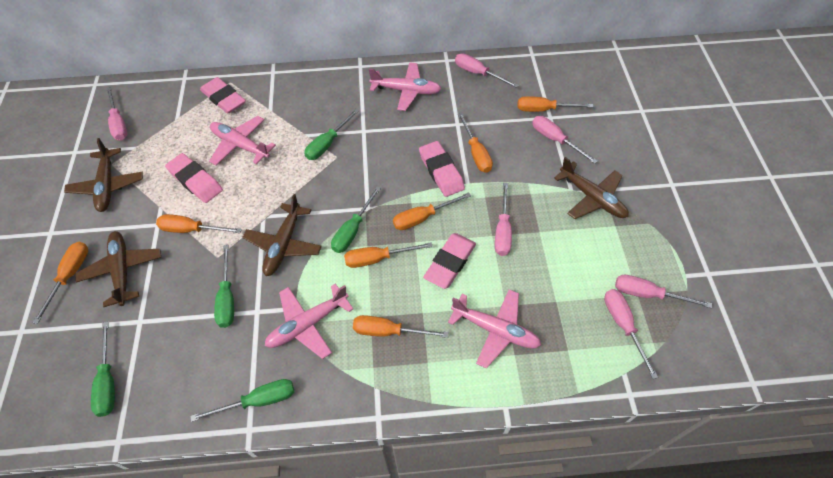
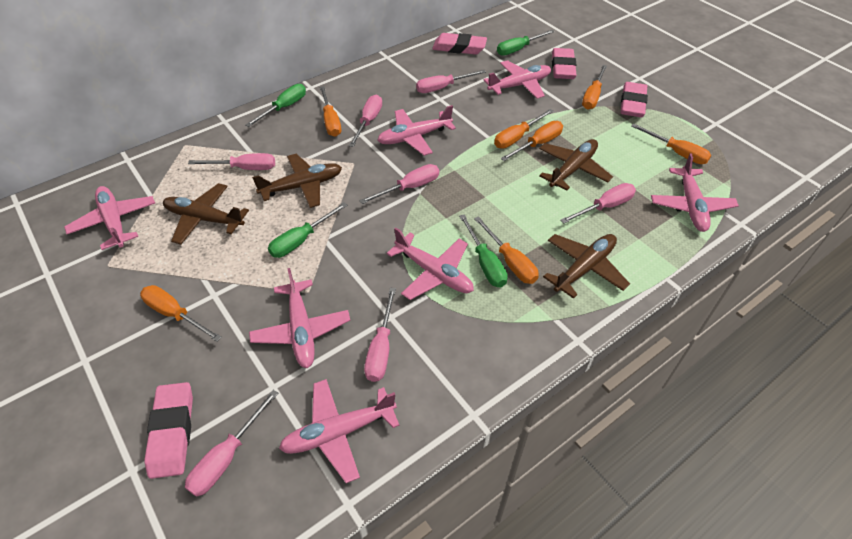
green screwdriver: 5 -> 4
pink plane: 4 -> 7
pink screwdriver: 6 -> 7

